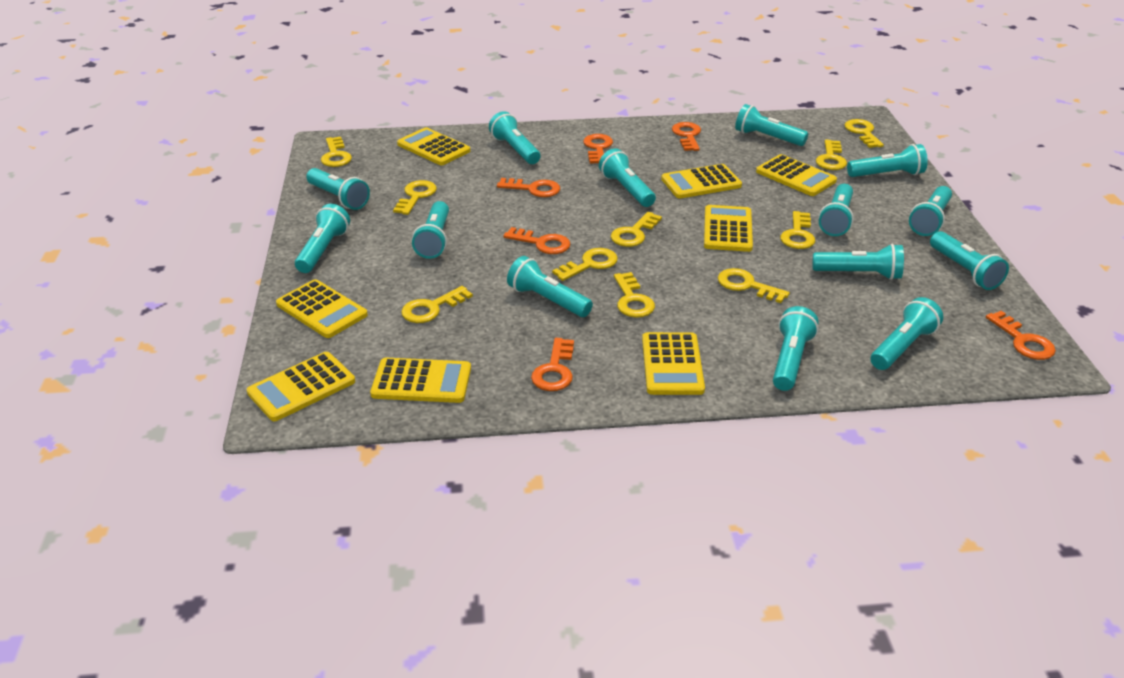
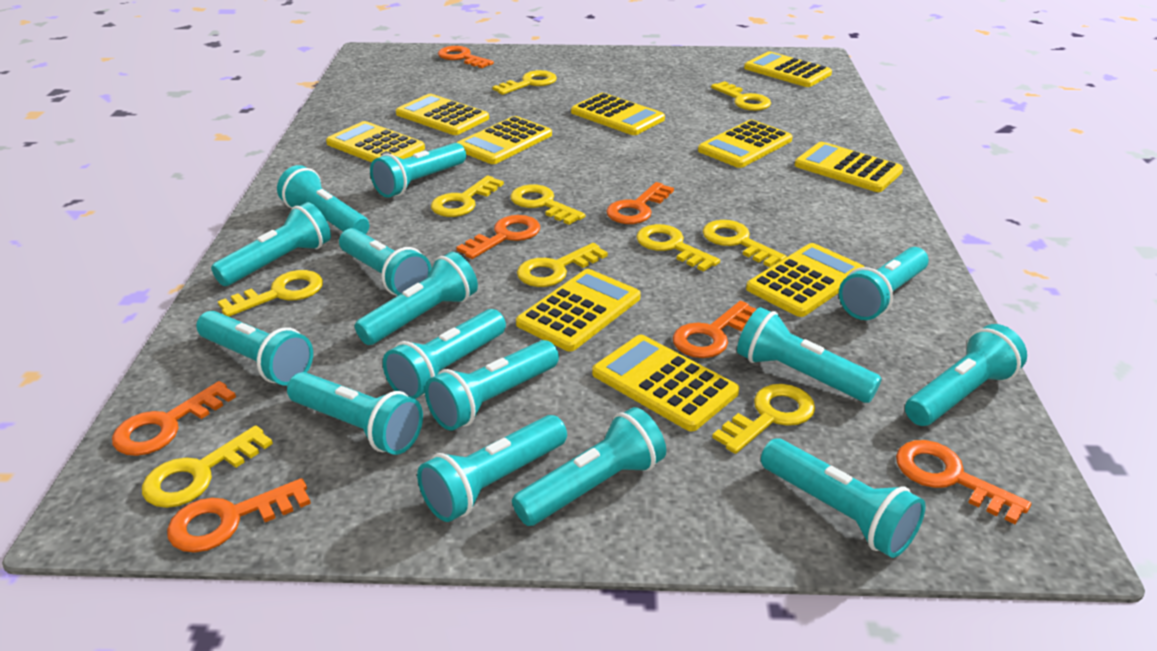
orange key: 6 -> 7
turquoise flashlight: 14 -> 15
yellow calculator: 8 -> 10

